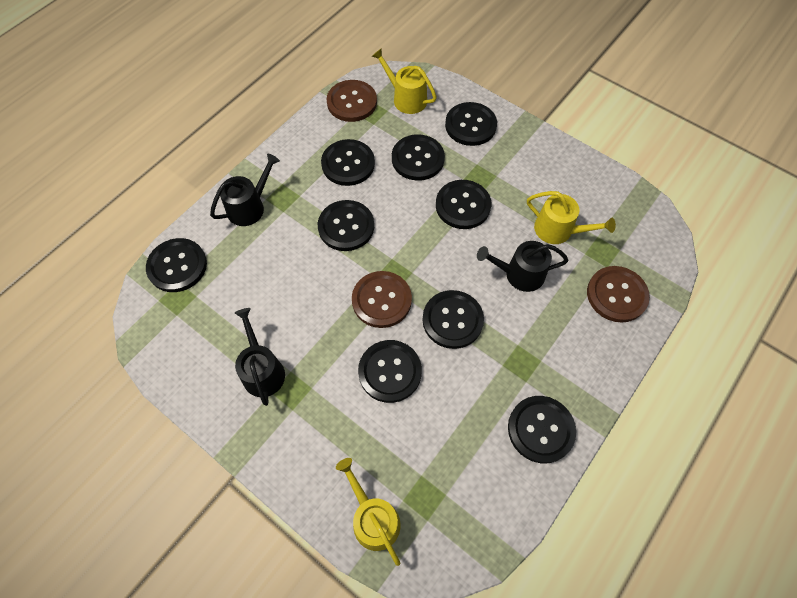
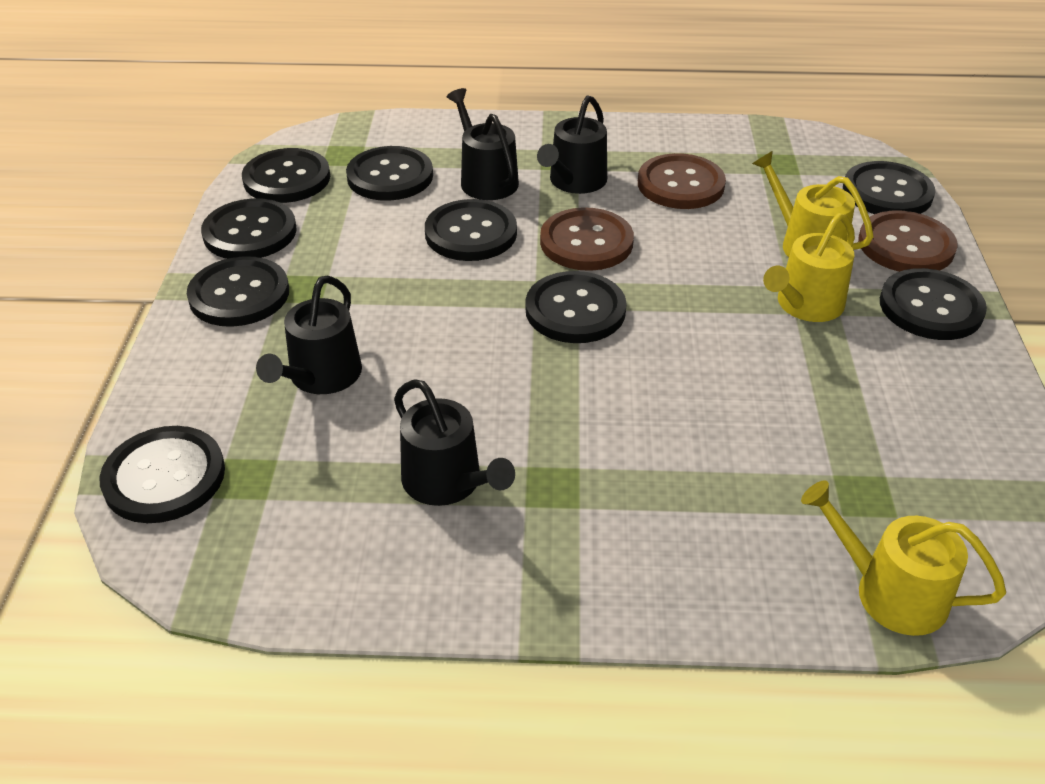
black watering can: 3 -> 4

